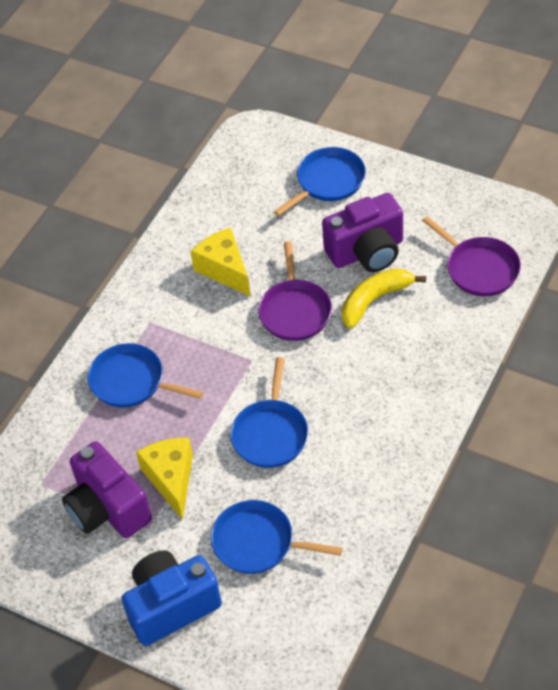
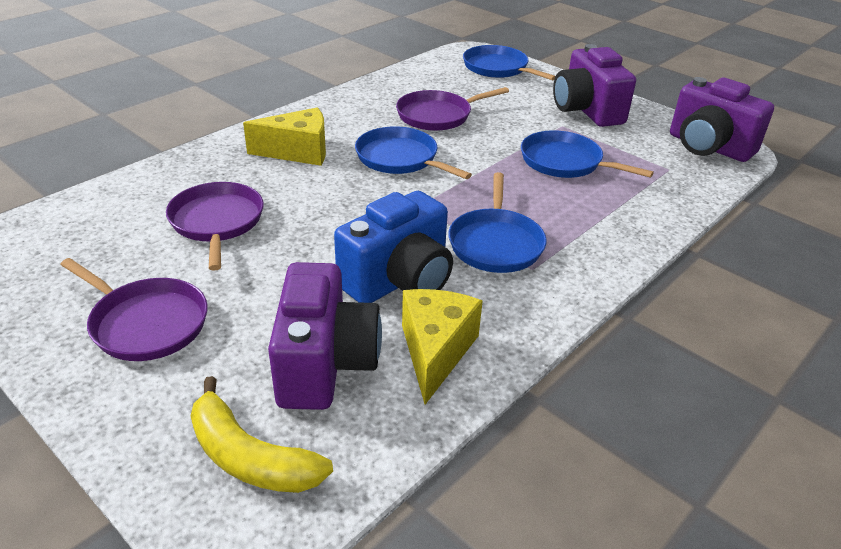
purple camera: 2 -> 3
purple pan: 2 -> 3

